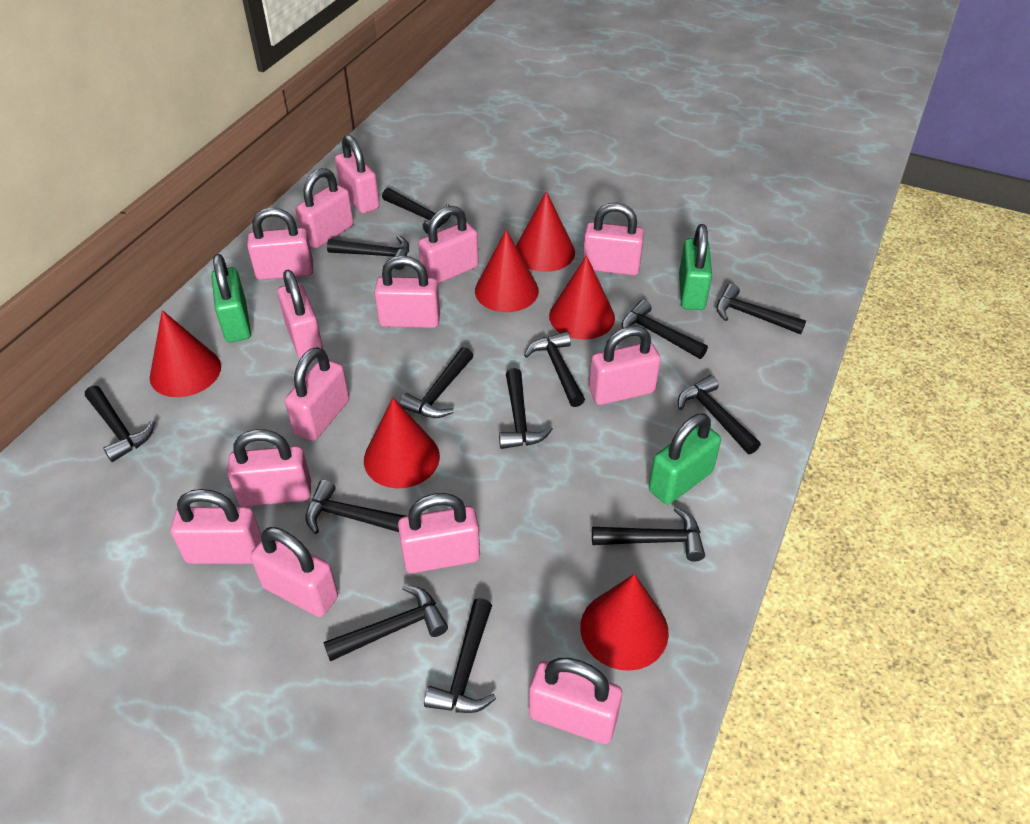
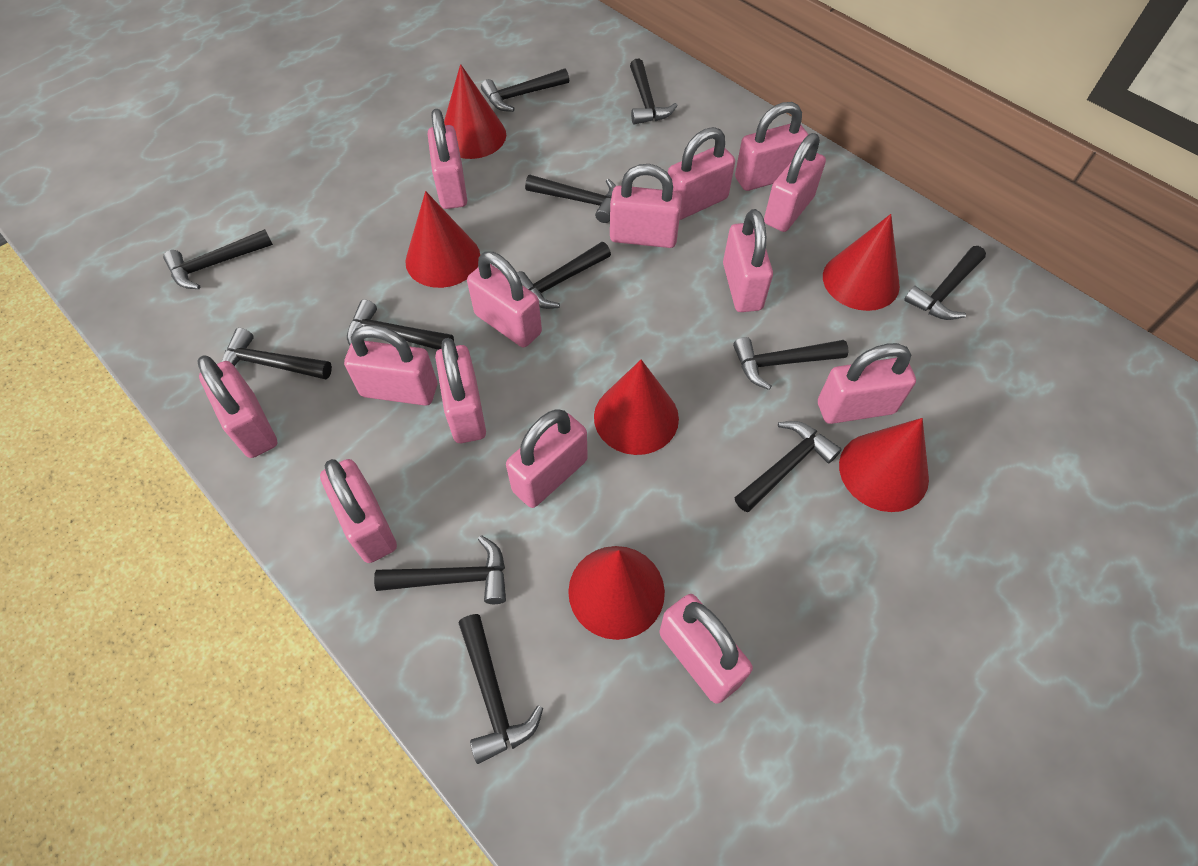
black hammer: 13 -> 12
green padlock: 3 -> 0

